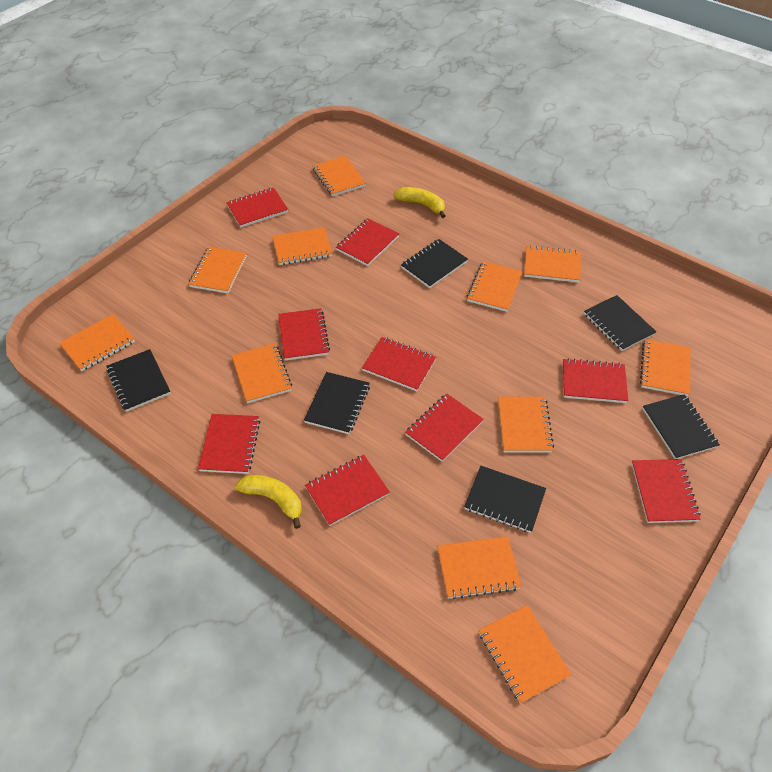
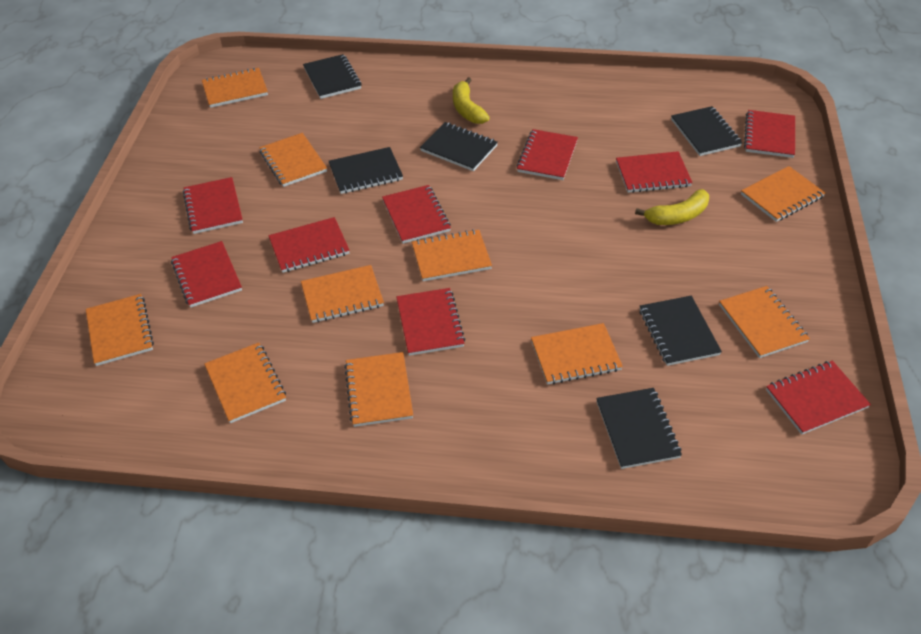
orange notebook: 11 -> 10

